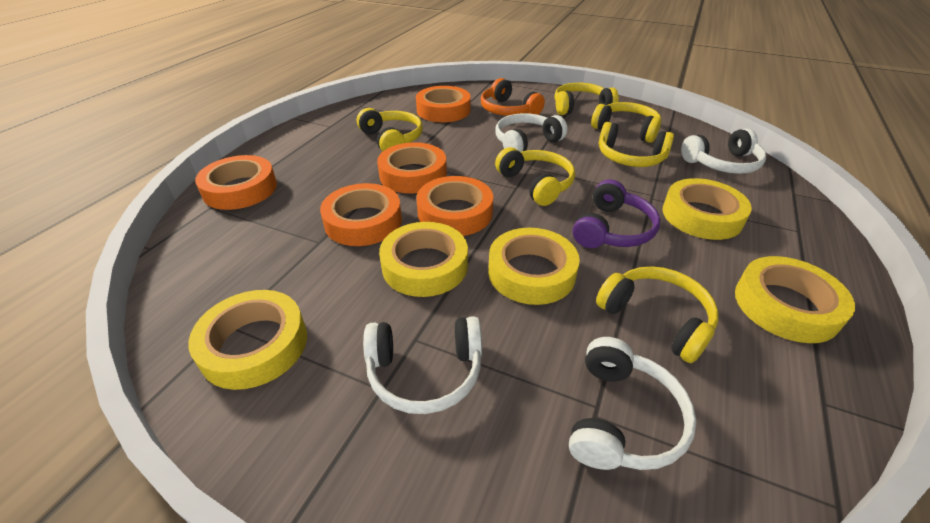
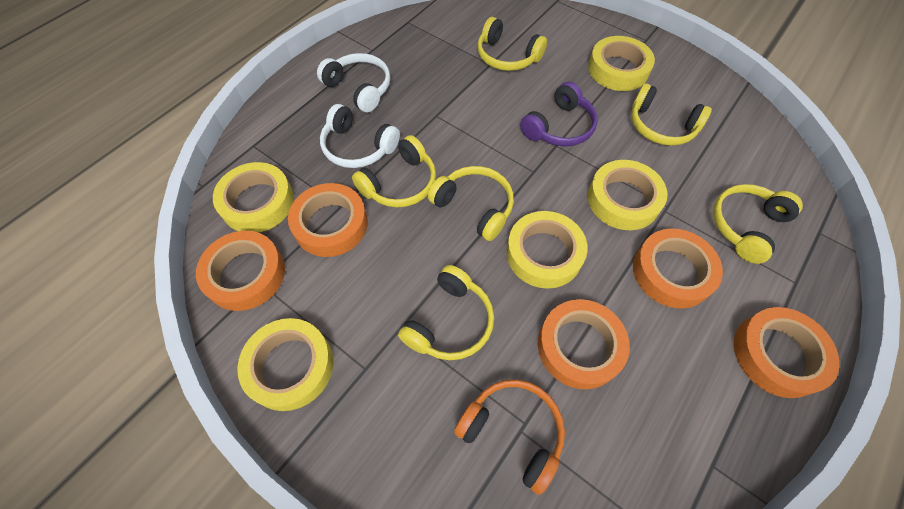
white headphones: 4 -> 2

